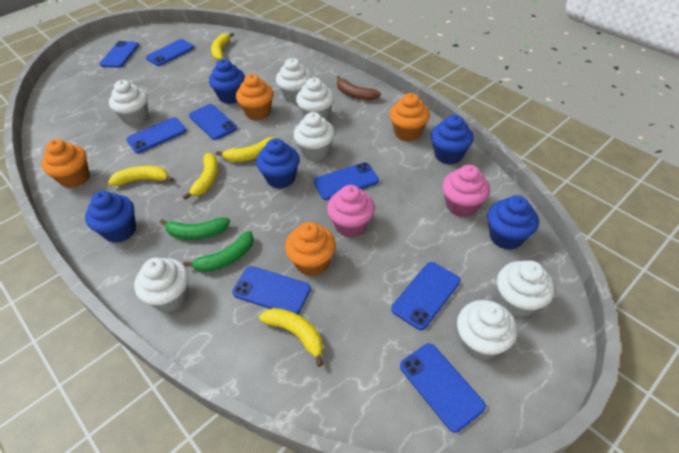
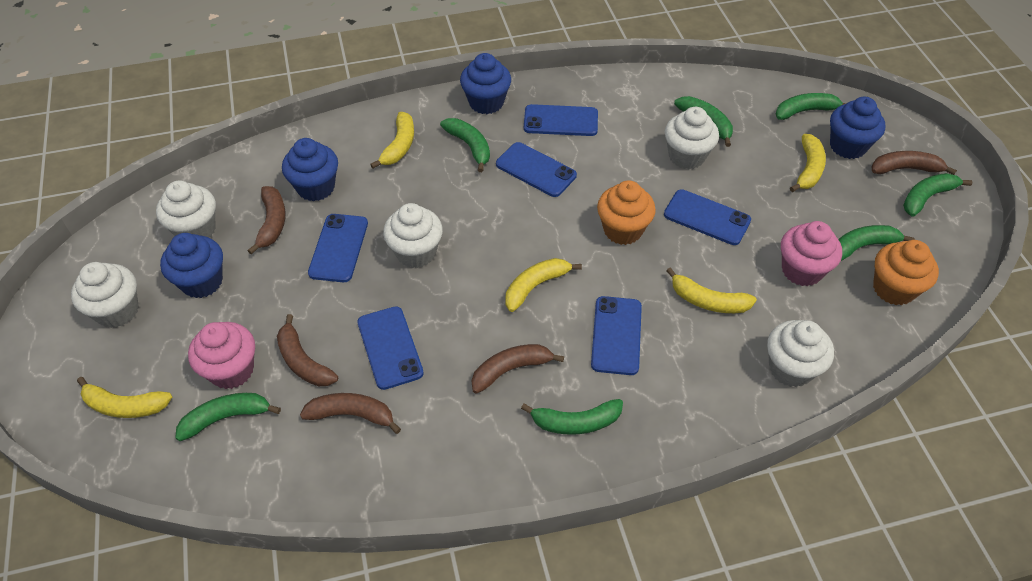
blue cupcake: 5 -> 4
blue phone: 8 -> 6
brown banana: 1 -> 5
green banana: 2 -> 7
orange cupcake: 4 -> 2
white cupcake: 7 -> 5

